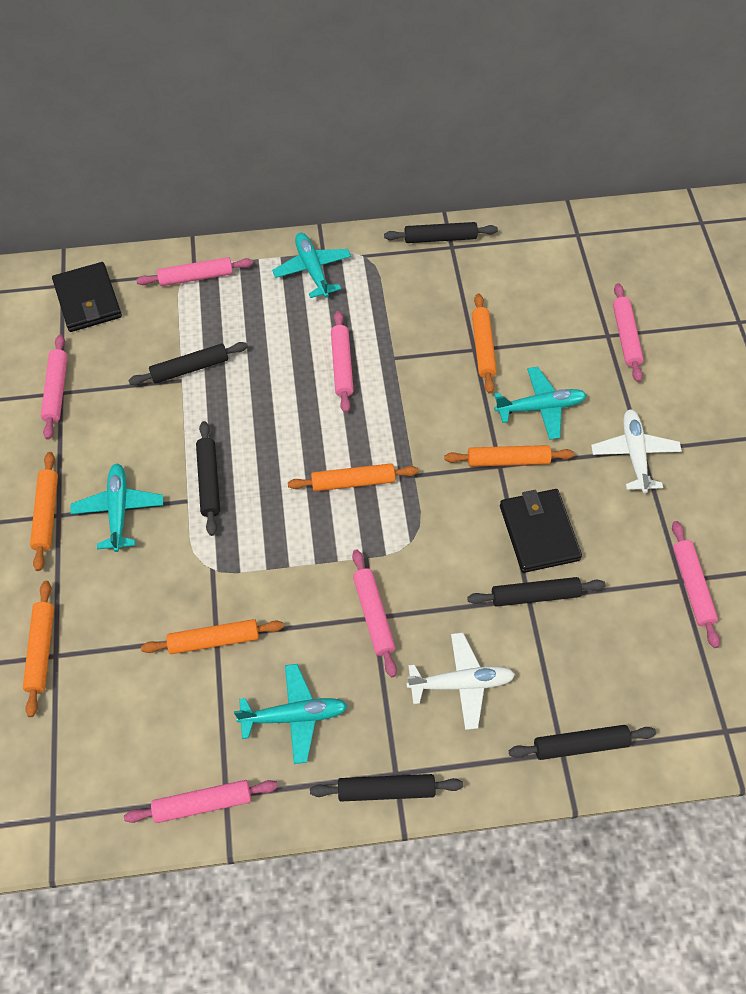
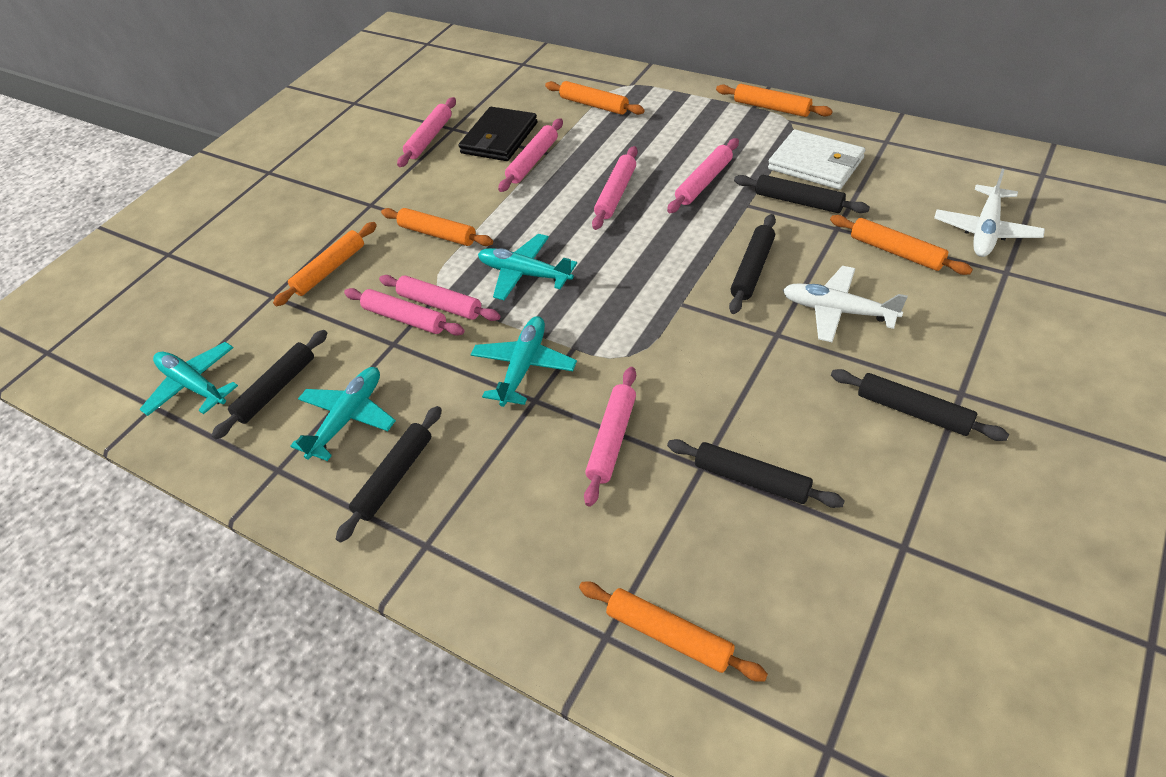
black wallet: 2 -> 1
white wallet: 0 -> 1

